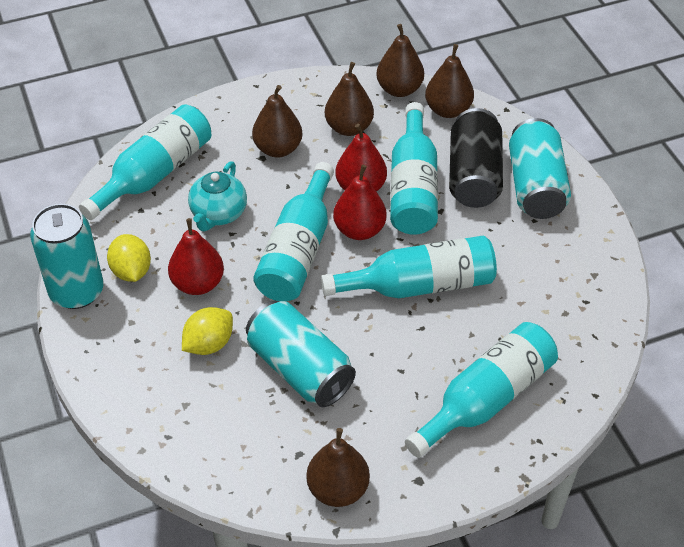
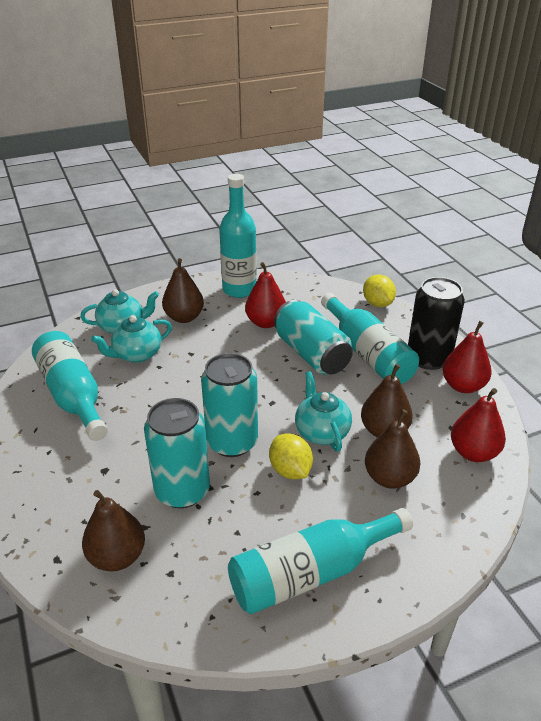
brown pear: 5 -> 4
turquoise bottle: 5 -> 4
turquoise teapot: 1 -> 3

